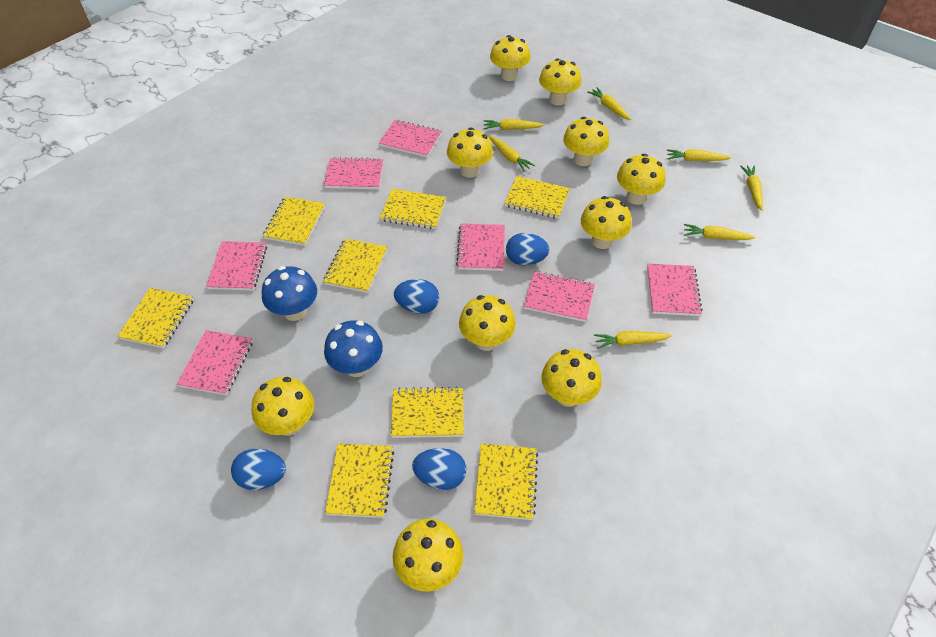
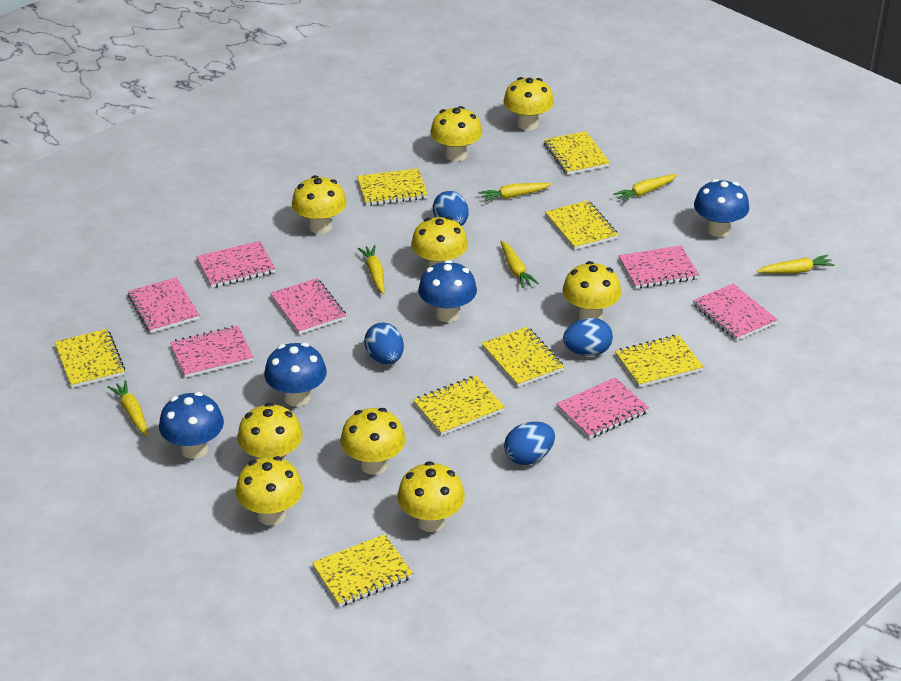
blue mushroom: 2 -> 4
yellow carrot: 7 -> 6
yellow mushroom: 10 -> 9

